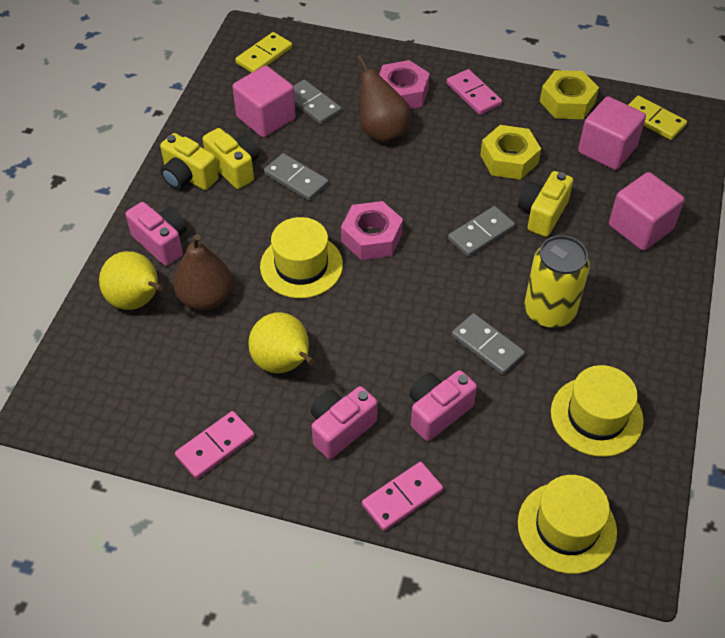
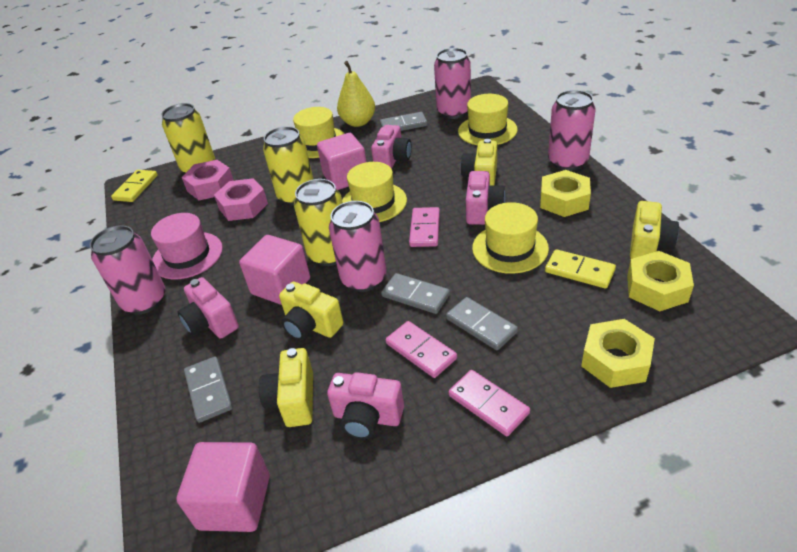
brown pear: 2 -> 0
pink camera: 3 -> 4
pink can: 0 -> 4
pink hat: 0 -> 1
yellow camera: 3 -> 4
yellow can: 1 -> 3
yellow hat: 3 -> 4
yellow nut: 2 -> 3
yellow pear: 2 -> 1

